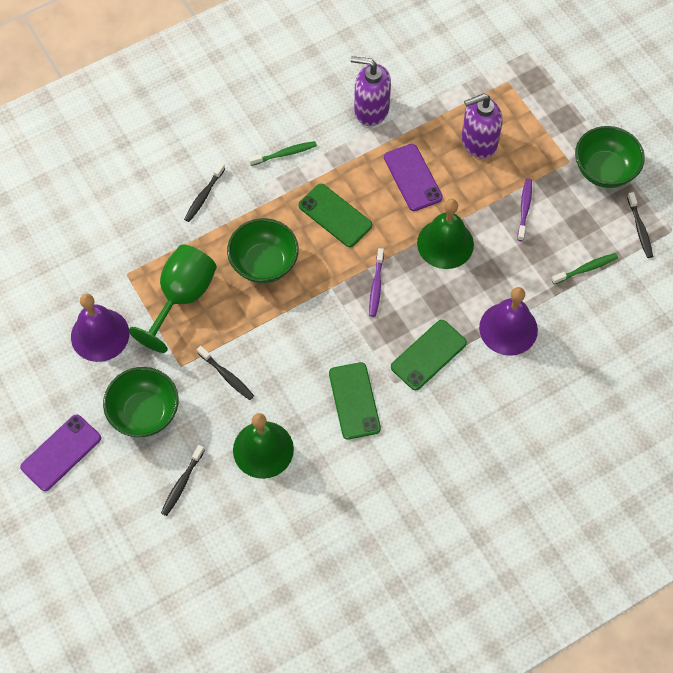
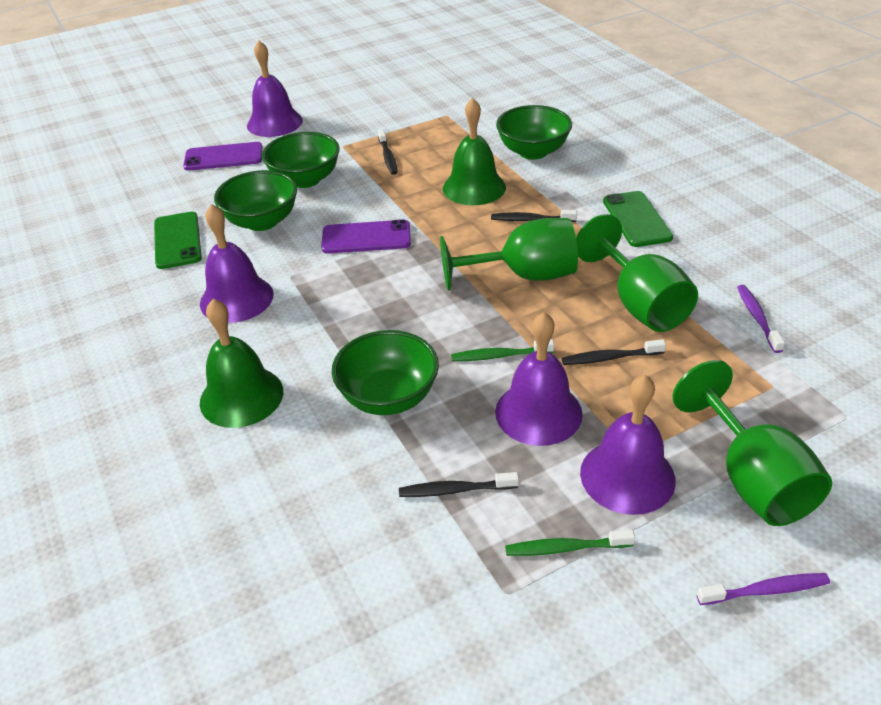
green bowl: 3 -> 4
green goblet: 1 -> 3
green phone: 3 -> 2
purple bell: 2 -> 4
purple soap dispenser: 2 -> 0

